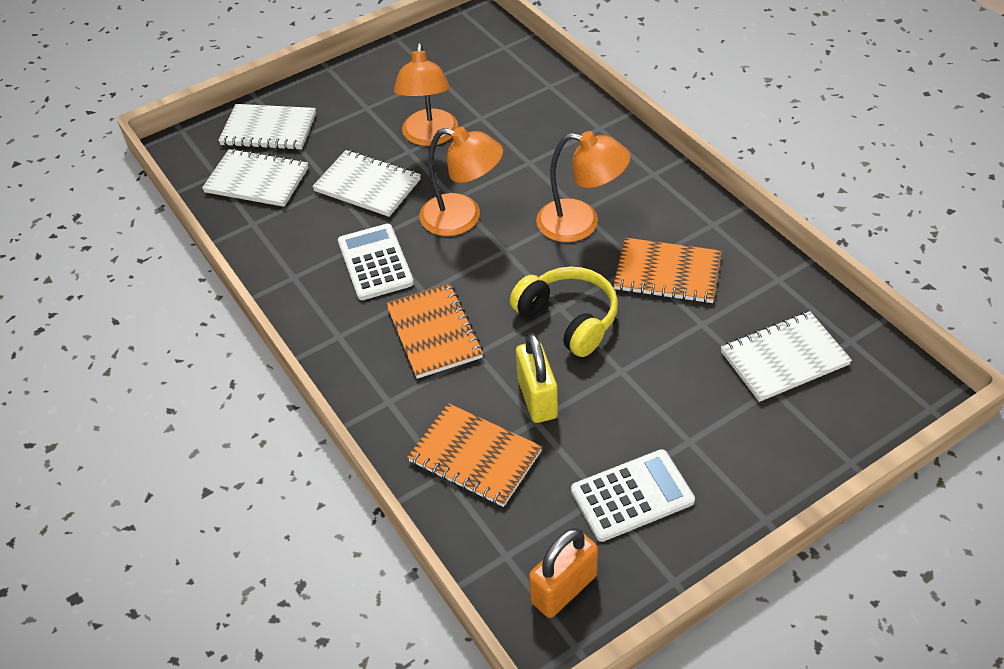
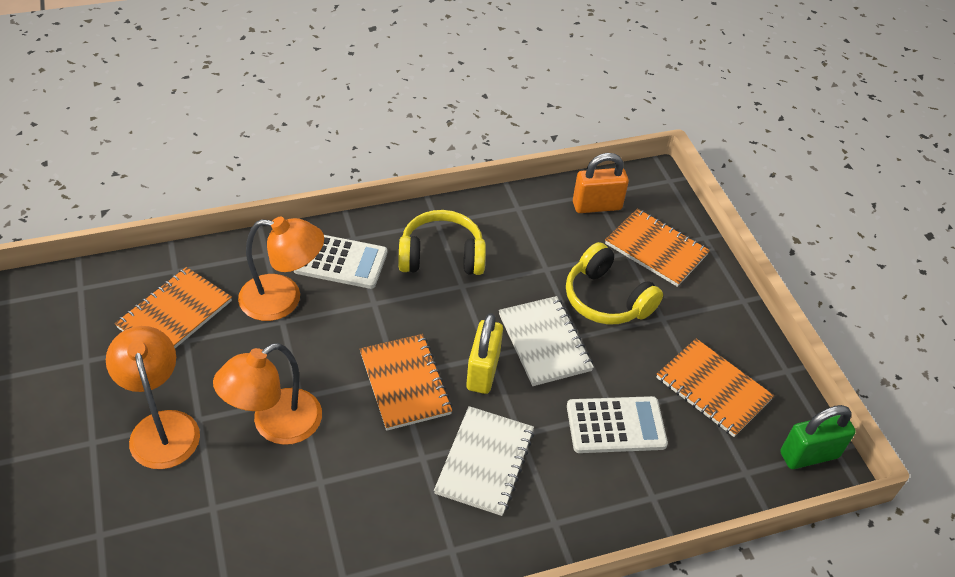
green padlock: 0 -> 1
orange notebook: 3 -> 4
white notebook: 4 -> 2
yellow headphones: 1 -> 2

